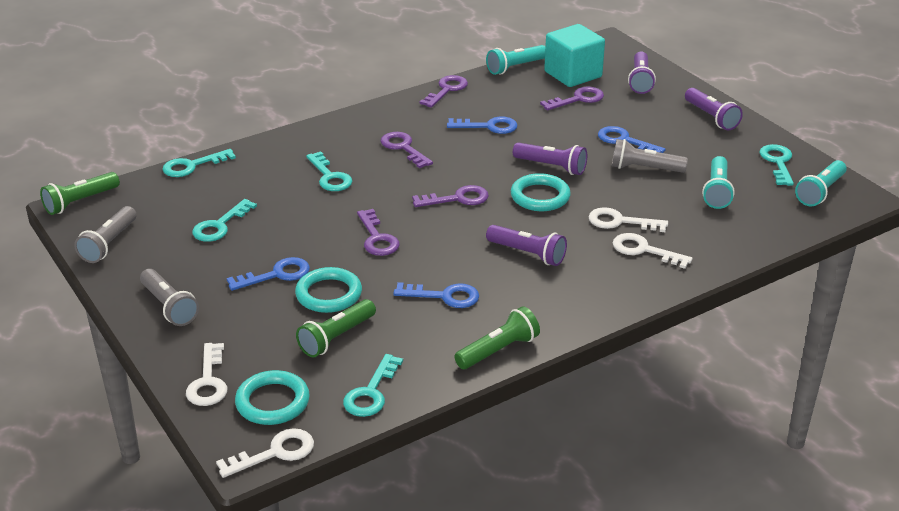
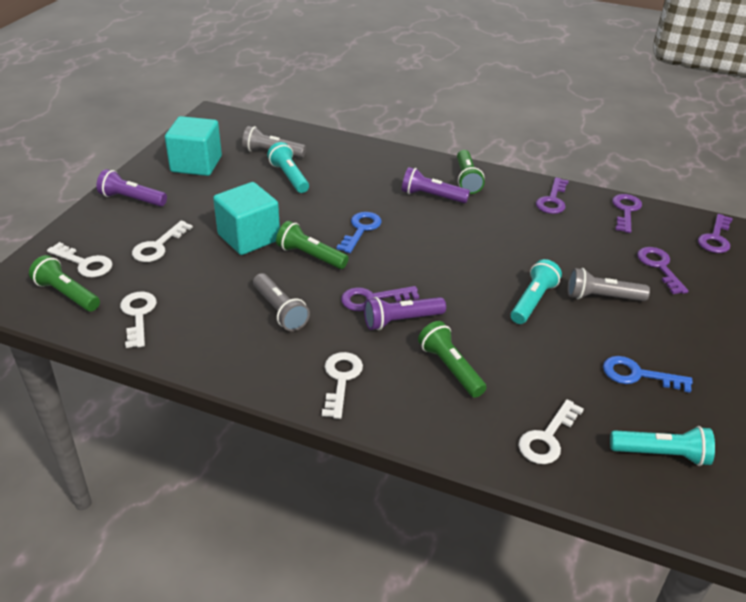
blue key: 4 -> 2
green flashlight: 3 -> 4
purple flashlight: 4 -> 3
turquoise cube: 1 -> 2
turquoise key: 5 -> 0
turquoise ring: 3 -> 0
white key: 4 -> 5

